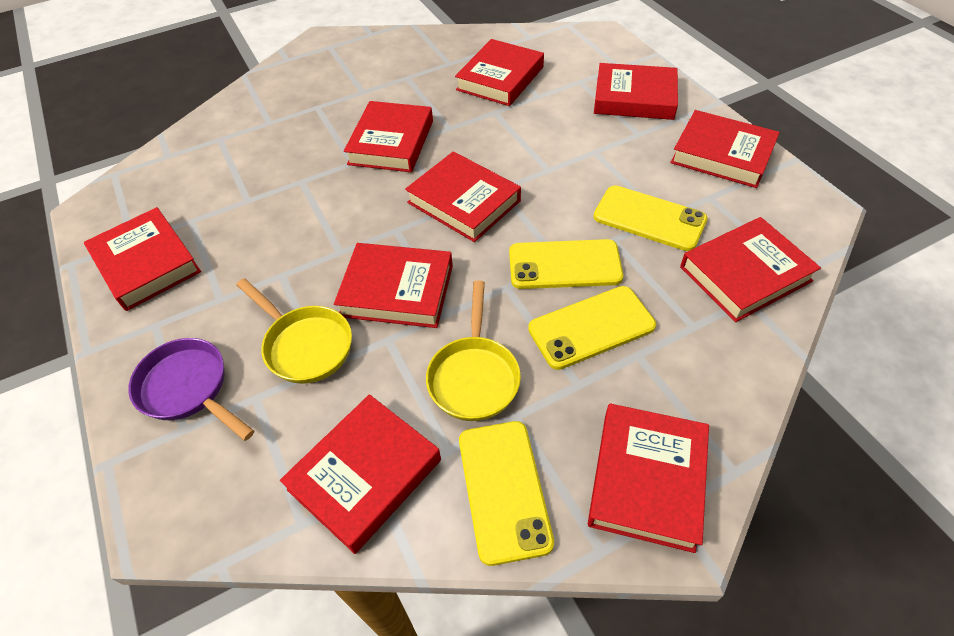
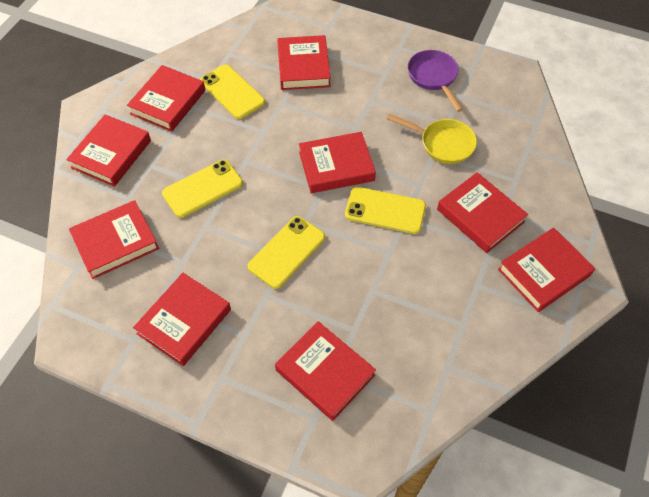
red book: 10 -> 9
yellow pan: 2 -> 1

